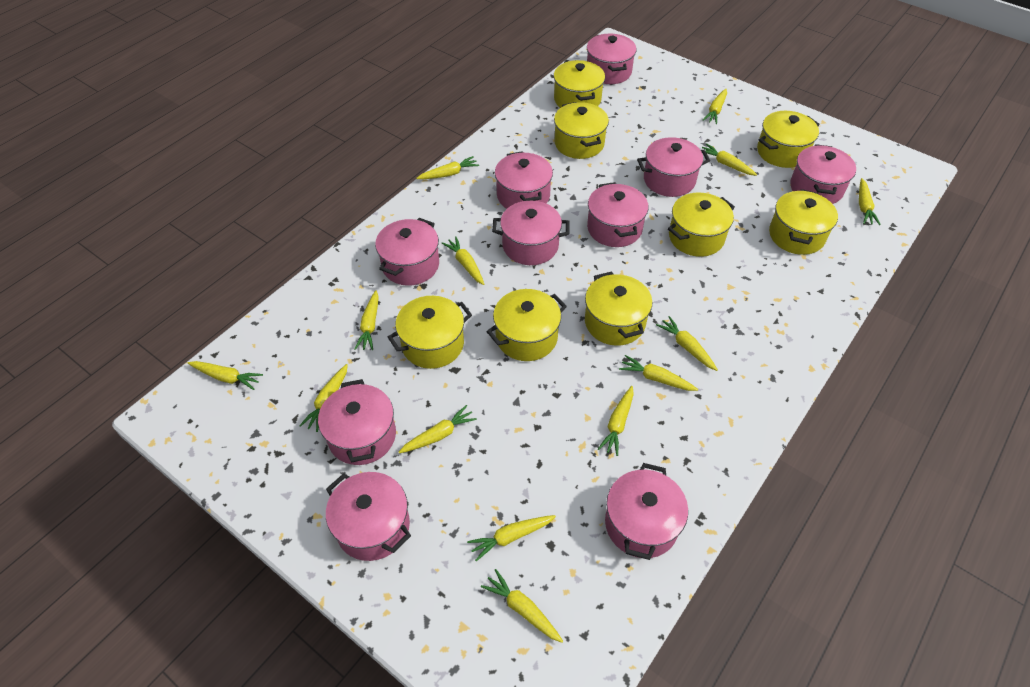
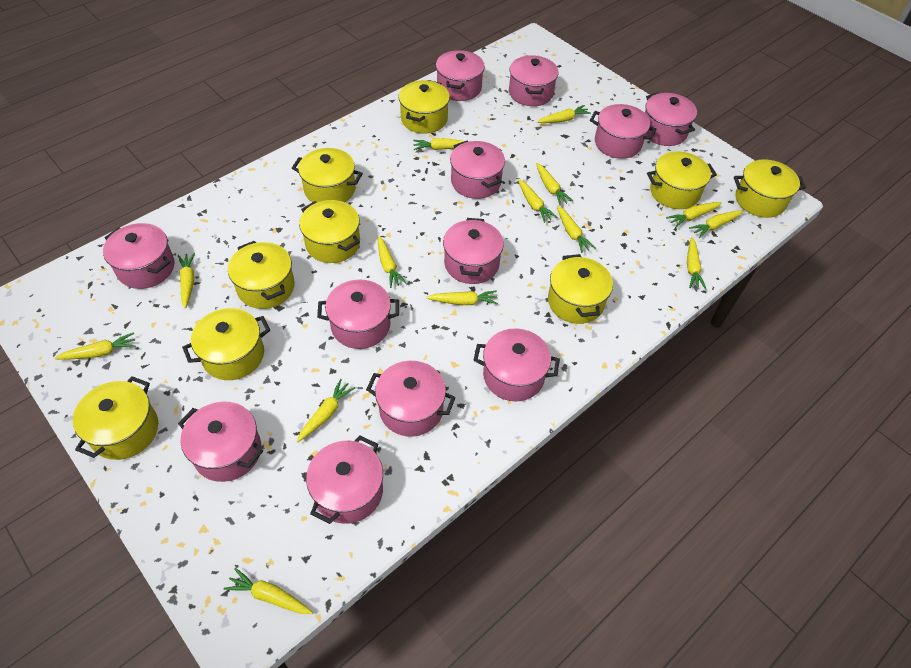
pink pot: 10 -> 12
yellow pot: 8 -> 9

